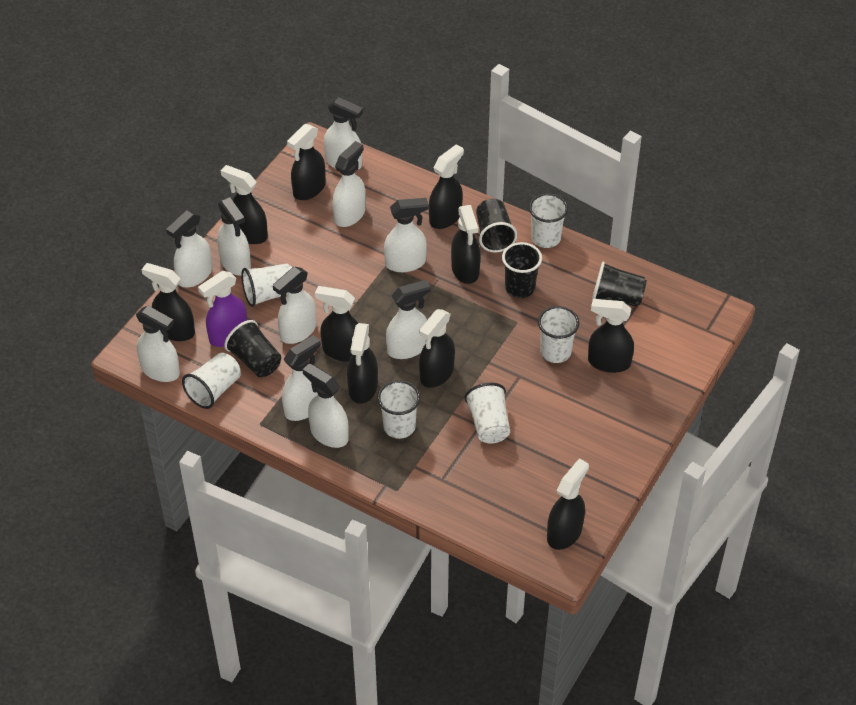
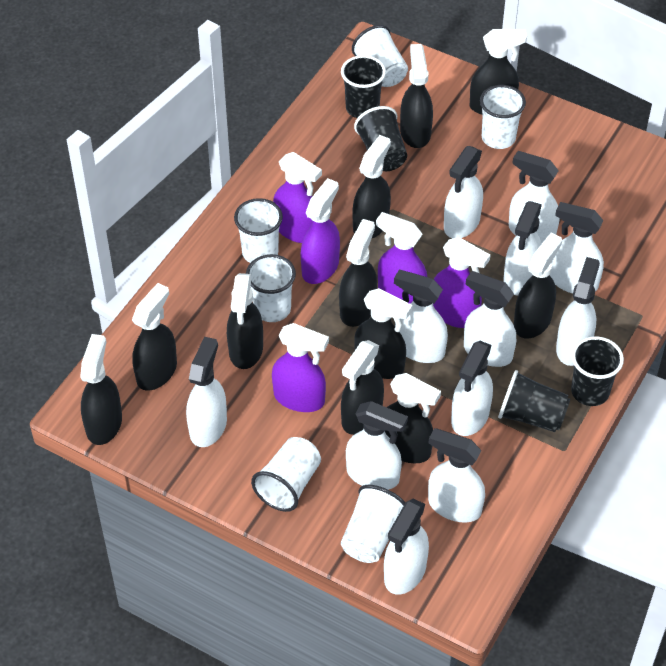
black spray bottle: 10 -> 11
purple spray bottle: 1 -> 5
white spray bottle: 10 -> 12

